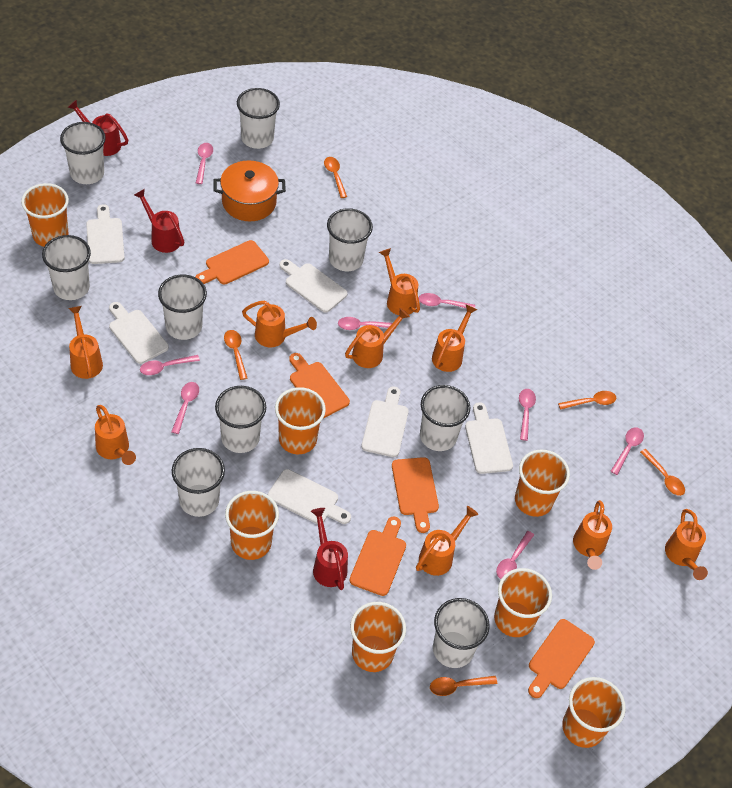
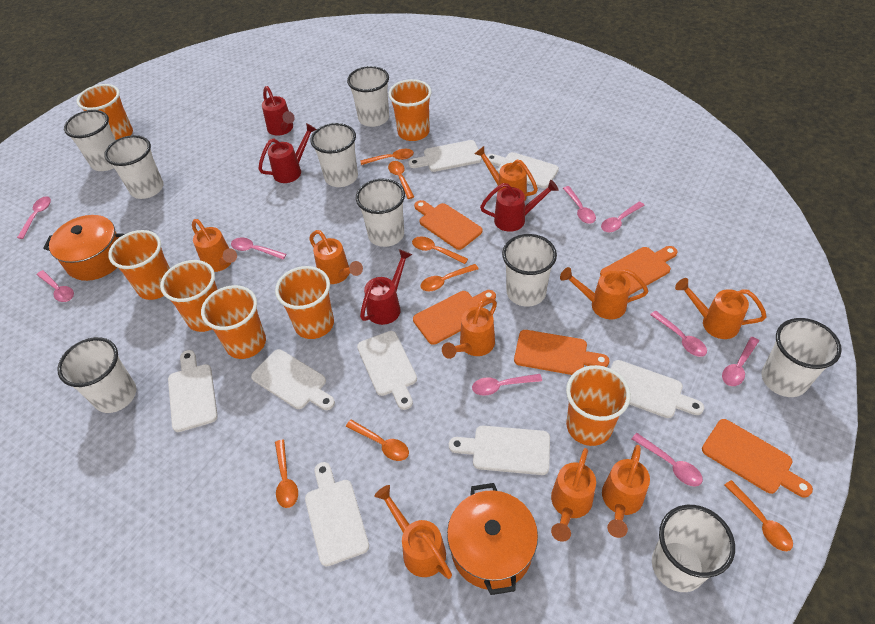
orange pot: 1 -> 2
orange spoon: 5 -> 7
pink spoon: 8 -> 9
red watering can: 3 -> 4
white cutting board: 6 -> 8

